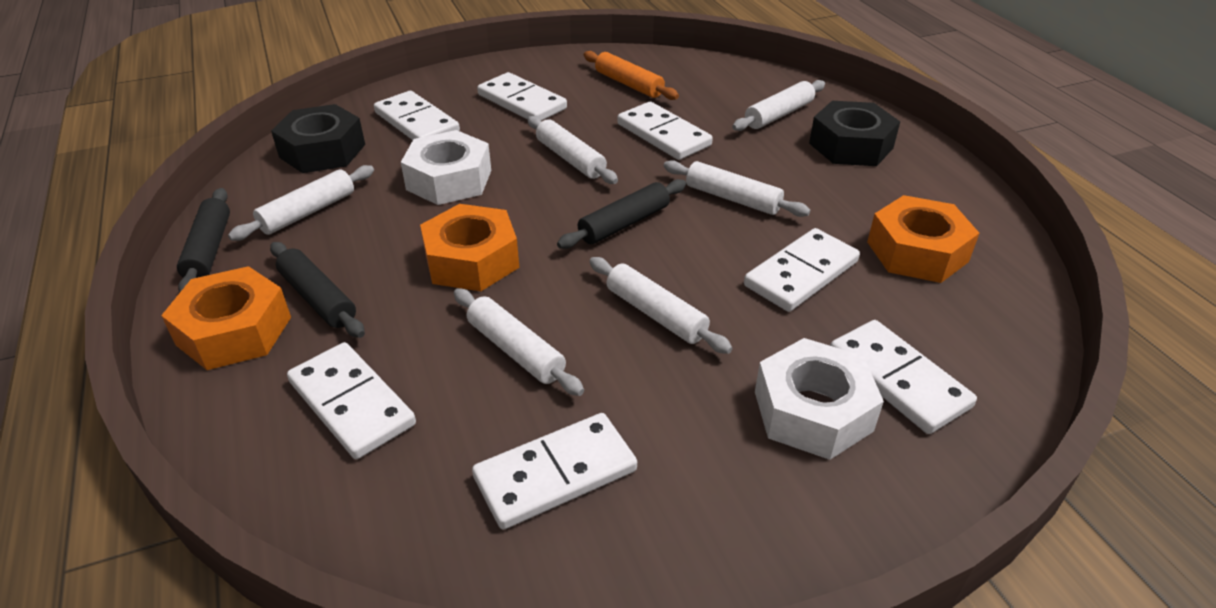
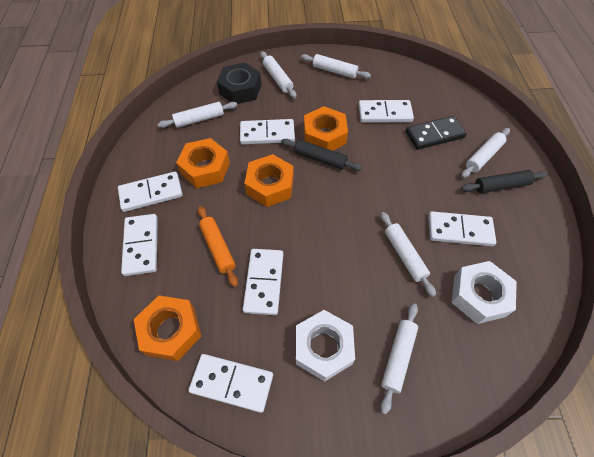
black domino: 0 -> 1
black nut: 2 -> 1
black rolling pin: 3 -> 2
orange nut: 3 -> 4

